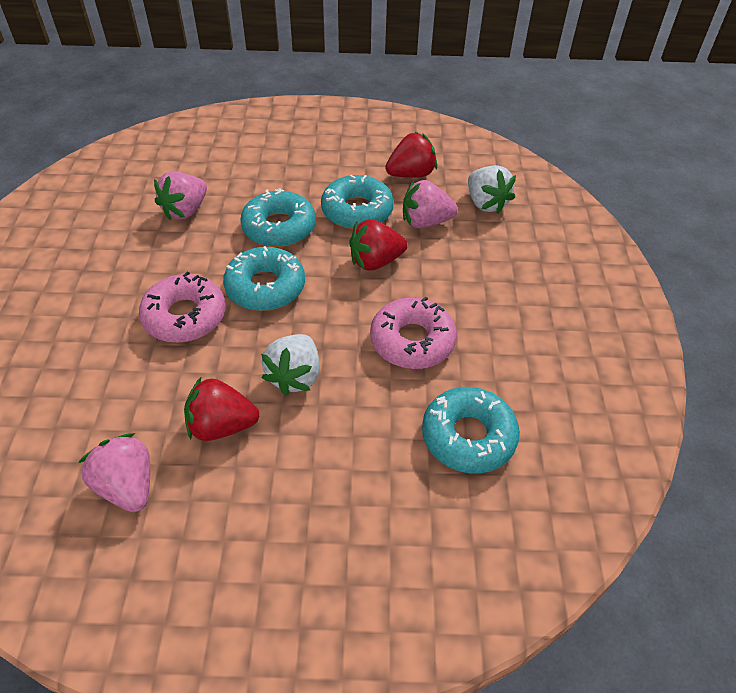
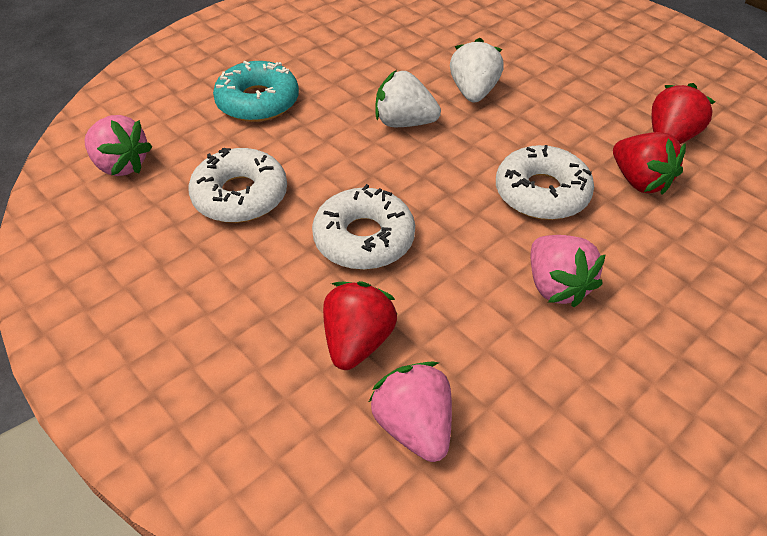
pink donut: 2 -> 0
turquoise donut: 4 -> 1
white donut: 0 -> 3

